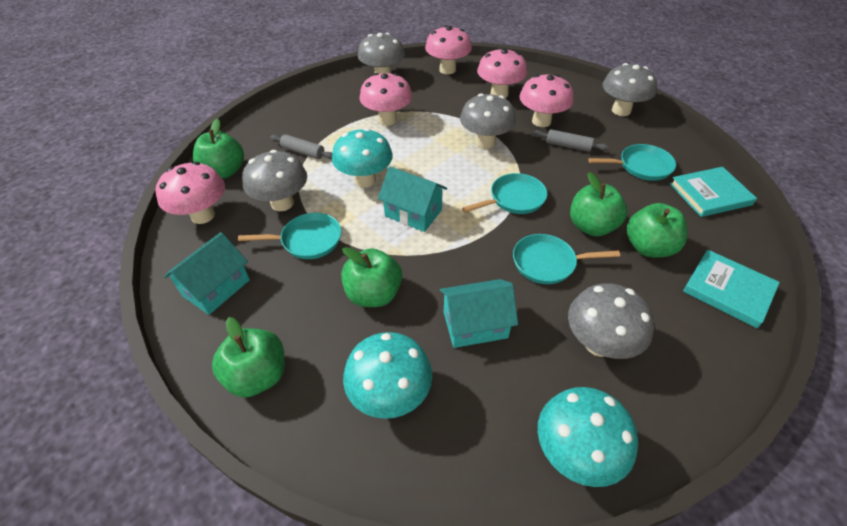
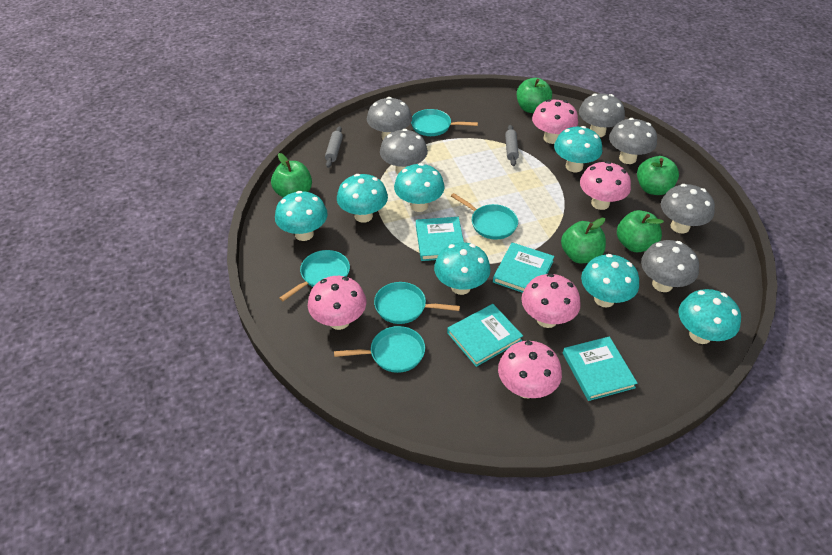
grey mushroom: 5 -> 6
turquoise book: 2 -> 4
turquoise house: 3 -> 0
turquoise mushroom: 3 -> 7
turquoise pan: 4 -> 5

